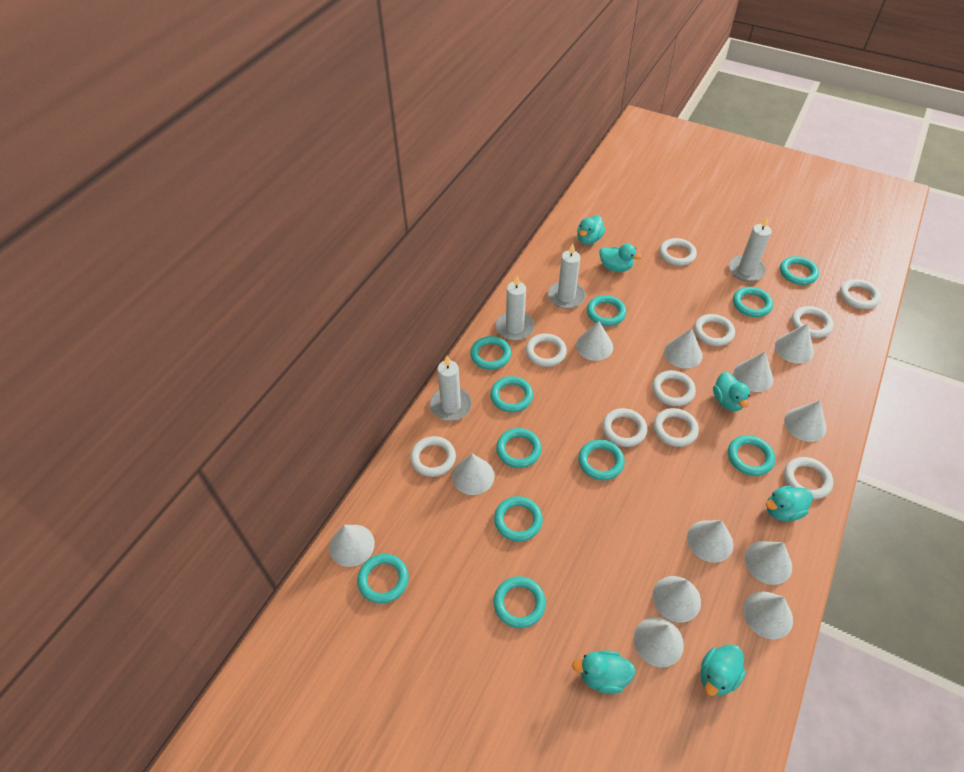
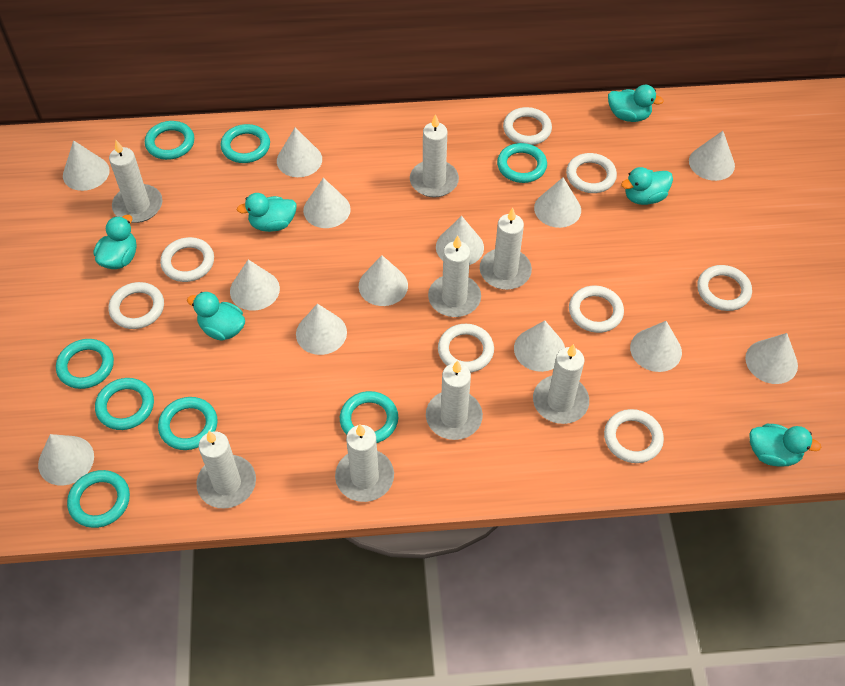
turquoise ring: 11 -> 8
white candle: 4 -> 8
white cone: 12 -> 13
white ring: 10 -> 8

